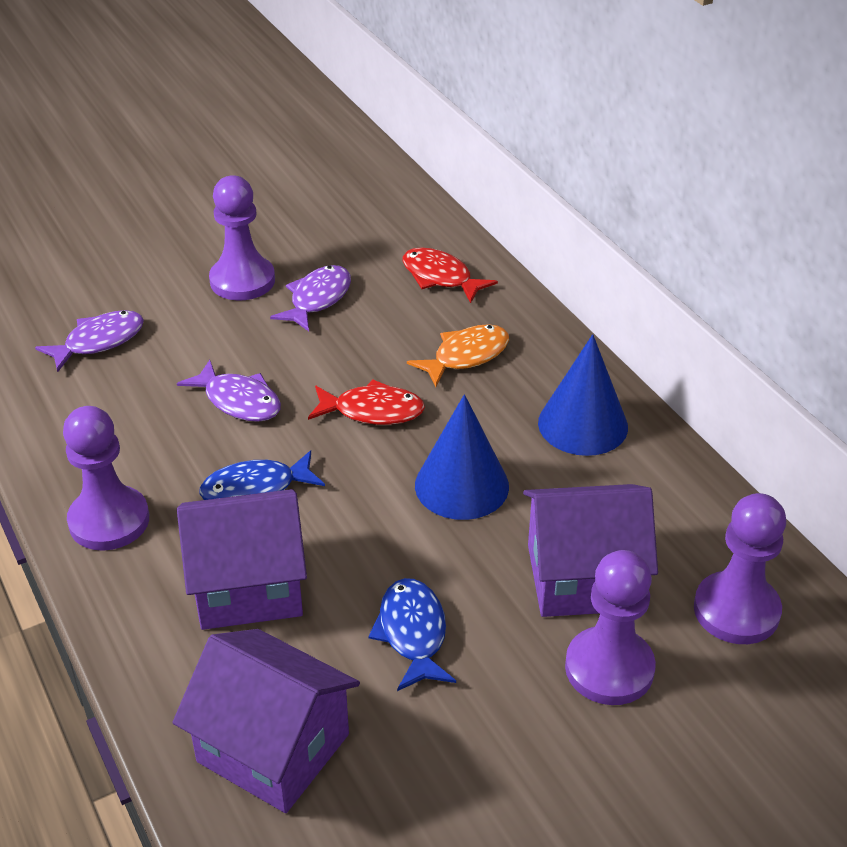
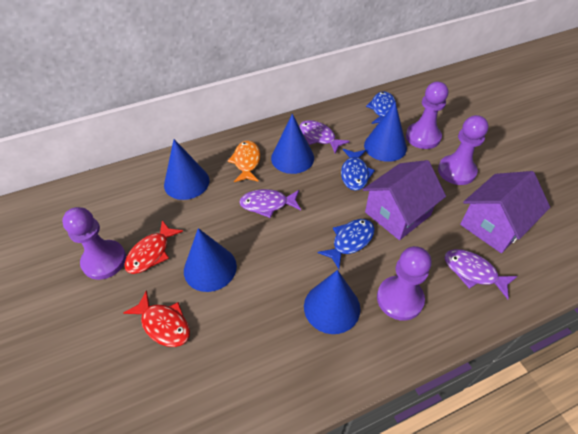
blue cone: 2 -> 5
blue fish: 2 -> 3
purple house: 3 -> 2

